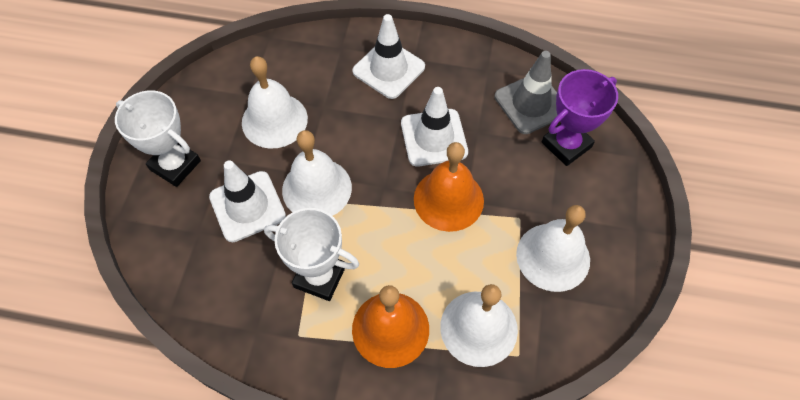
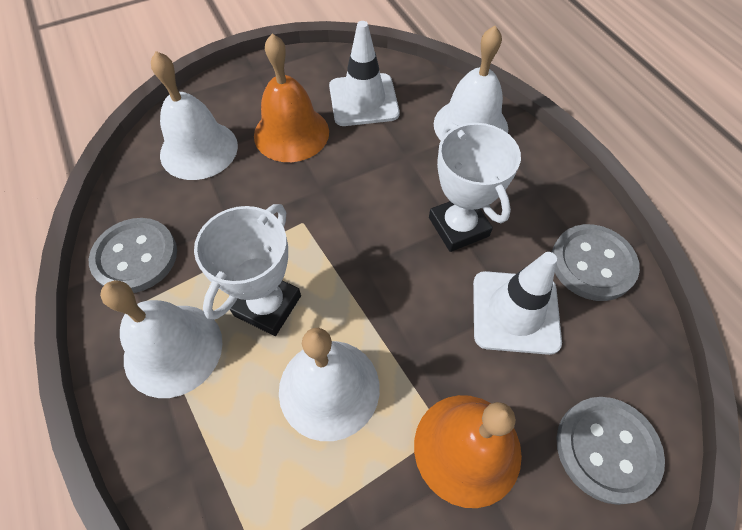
grey button: 0 -> 3
grey traffic cone: 1 -> 0
purple trophy: 1 -> 0
white traffic cone: 3 -> 2

